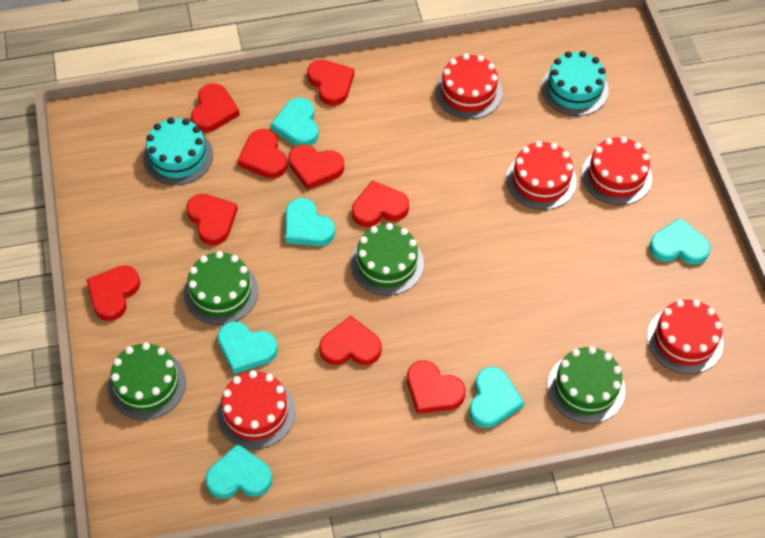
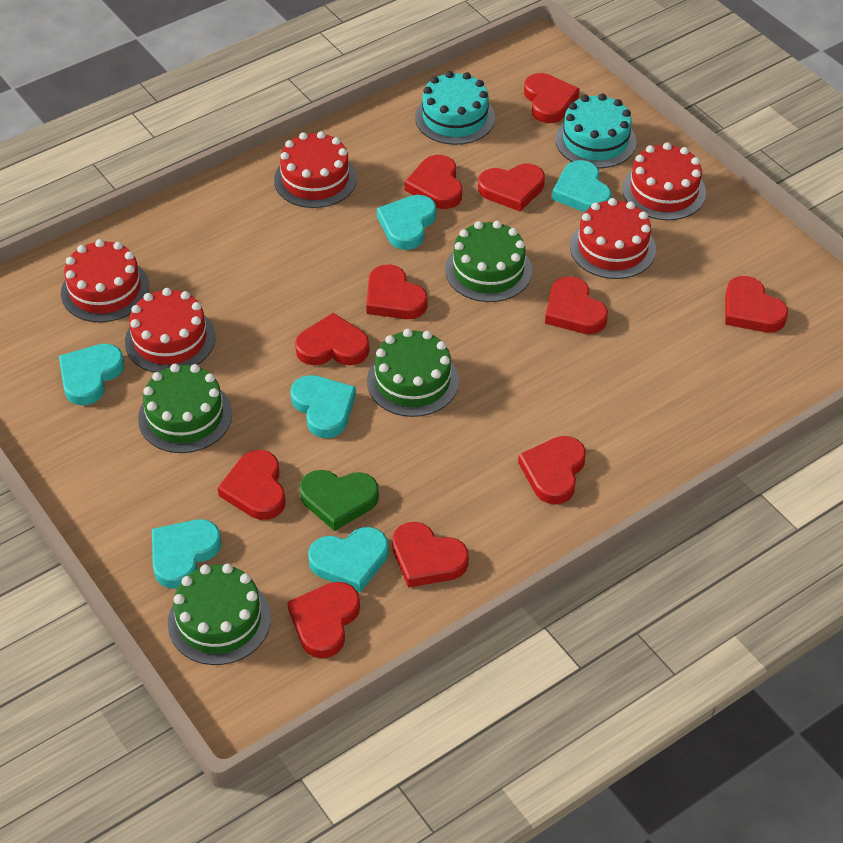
green heart: 0 -> 1
red heart: 9 -> 11

